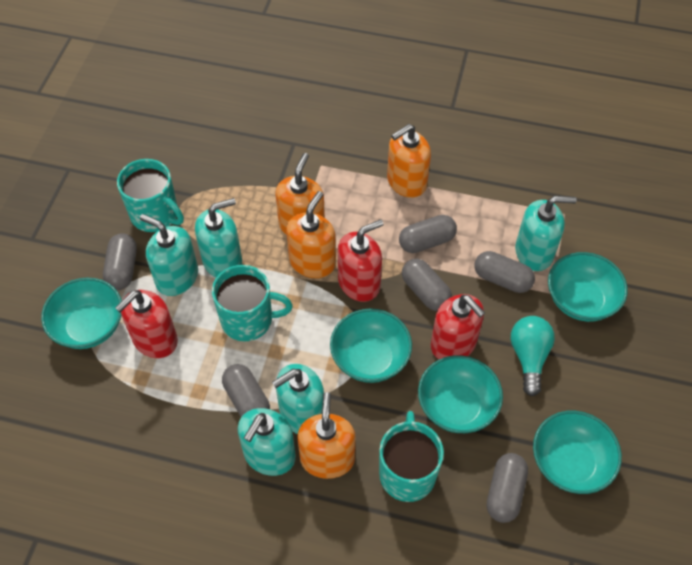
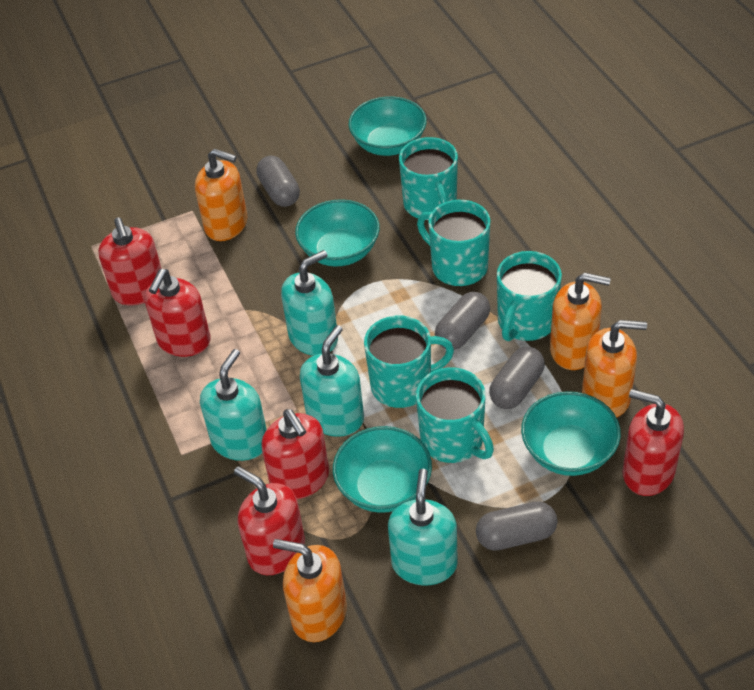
grey capsule: 6 -> 4
red soap dispenser: 3 -> 5
turquoise bowl: 5 -> 4
turquoise light bulb: 1 -> 0
turquoise mug: 3 -> 5
turquoise soap dispenser: 5 -> 4

